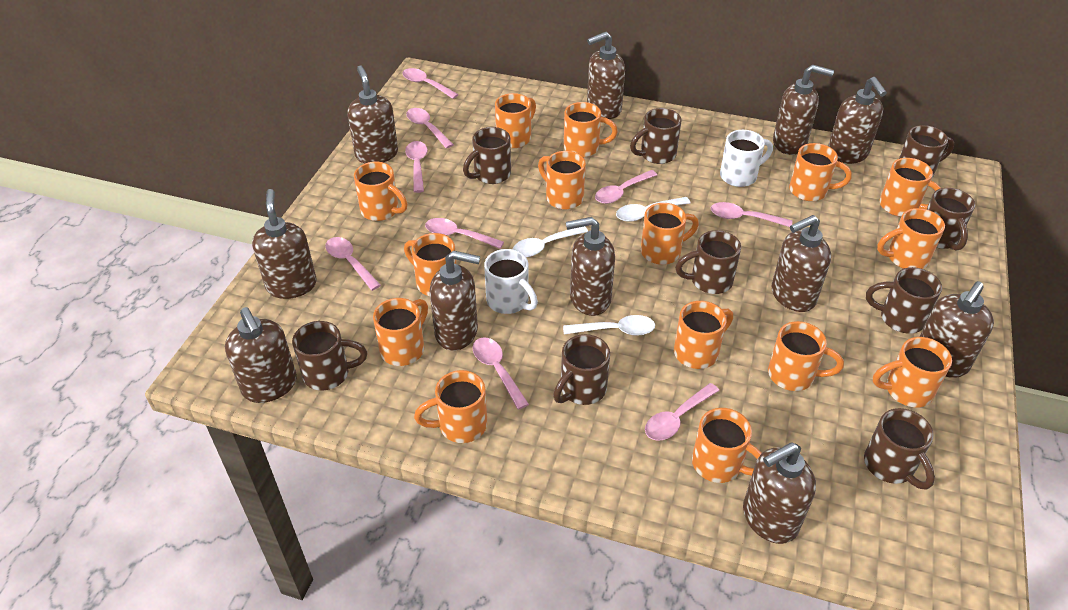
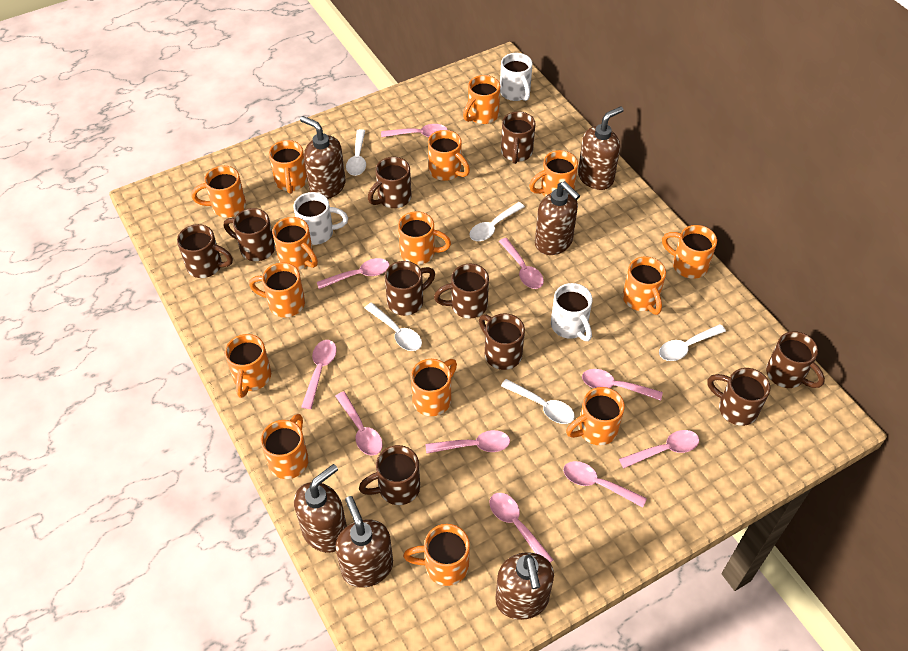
brown mug: 9 -> 10
brown soap dispenser: 11 -> 6
pink spoon: 9 -> 10
white mug: 2 -> 3
white spoon: 3 -> 5

